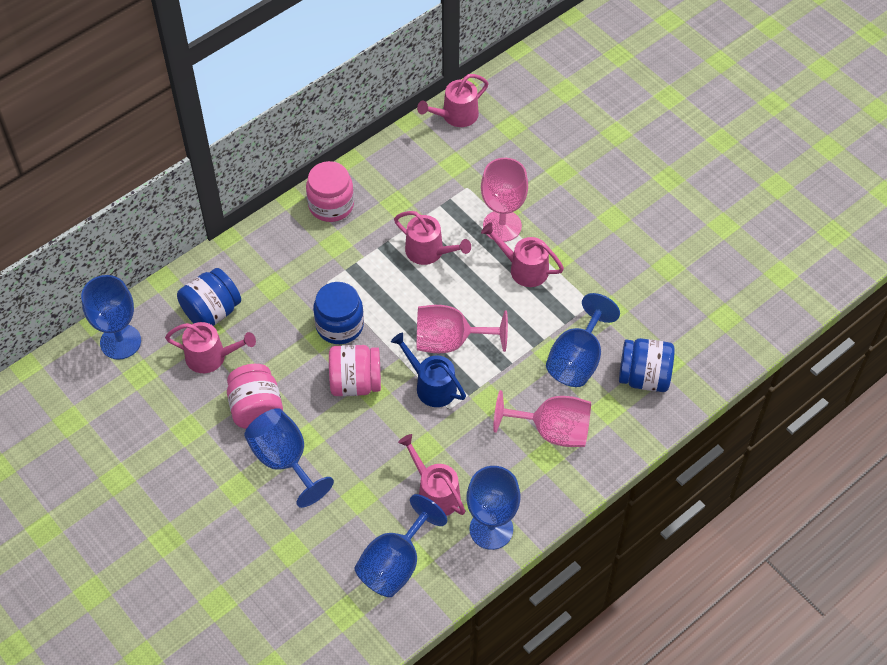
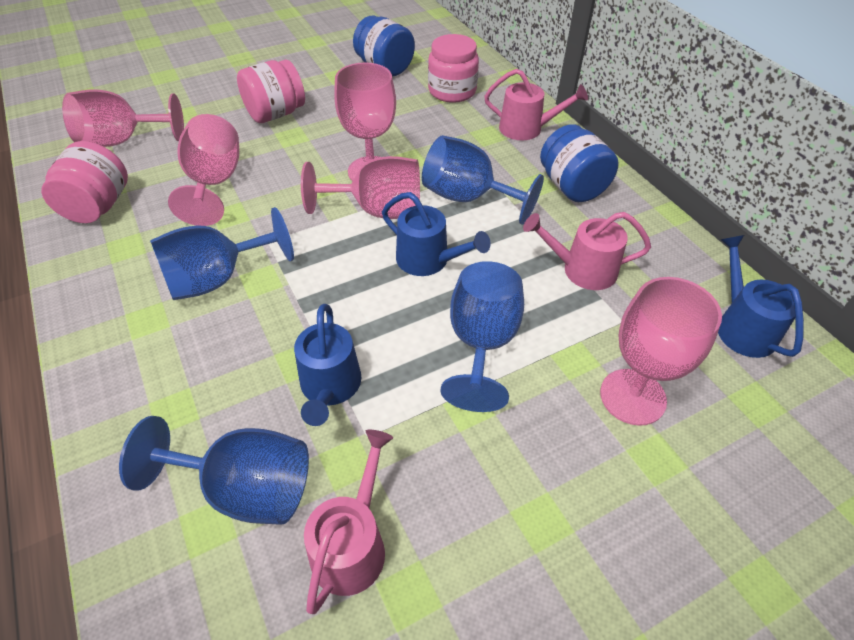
blue goblet: 5 -> 4
blue jar: 3 -> 2
blue watering can: 1 -> 3
pink goblet: 3 -> 5
pink watering can: 5 -> 3

